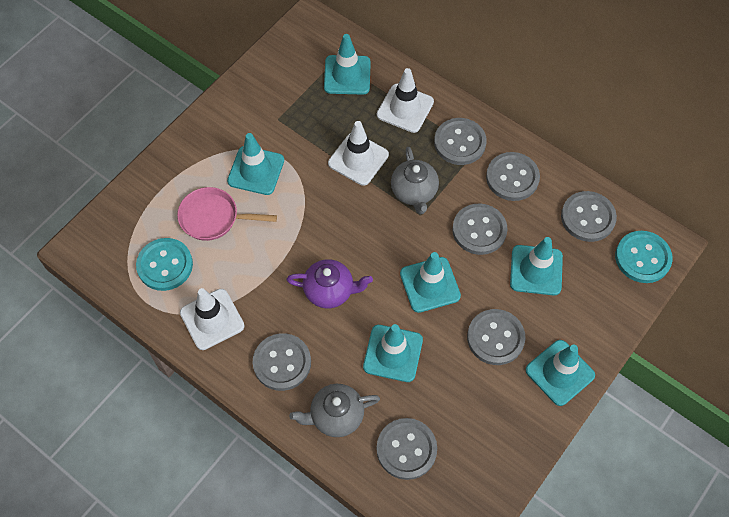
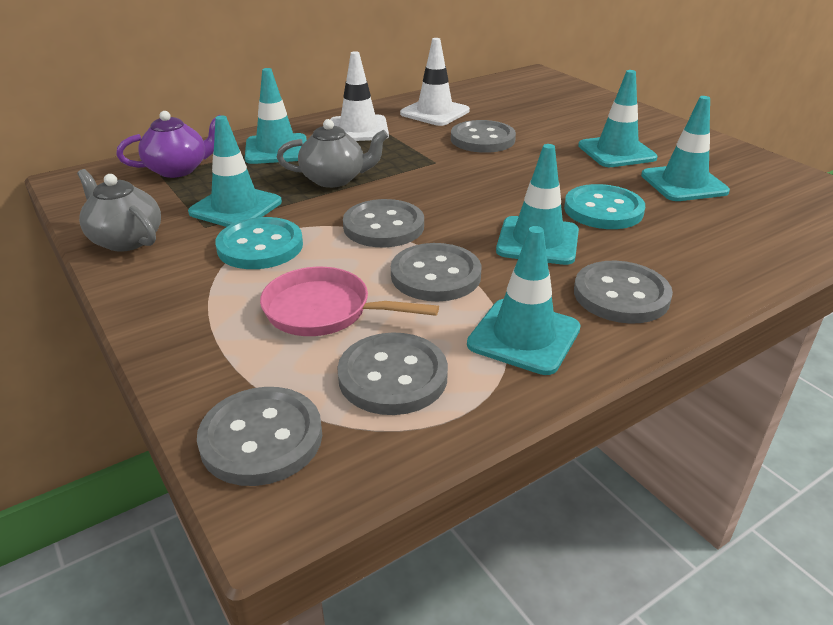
grey button: 7 -> 6
white traffic cone: 3 -> 2

